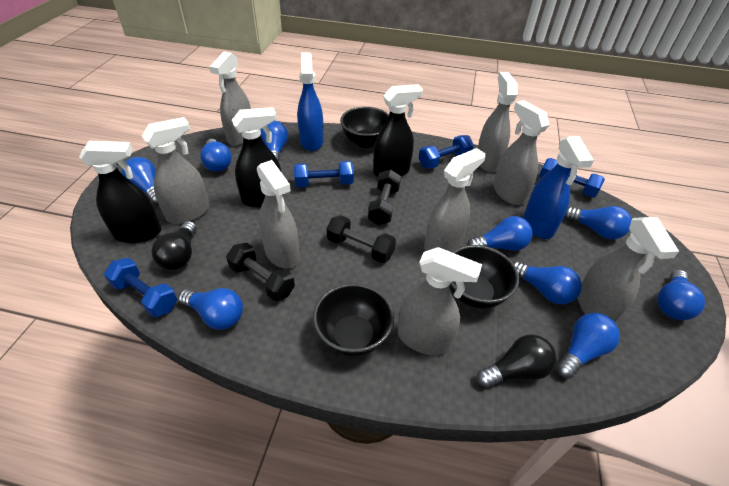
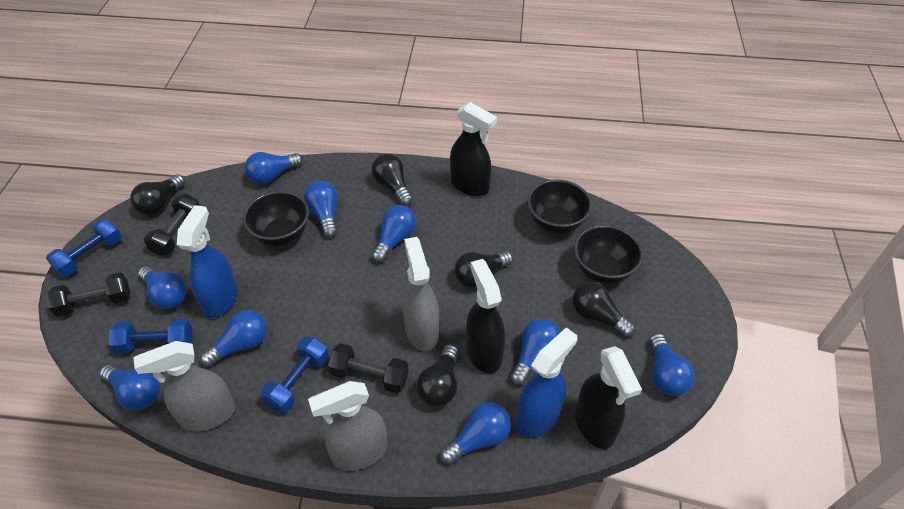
black light bulb: 2 -> 5
blue dumbbell: 4 -> 3
grey spray bottle: 8 -> 3

